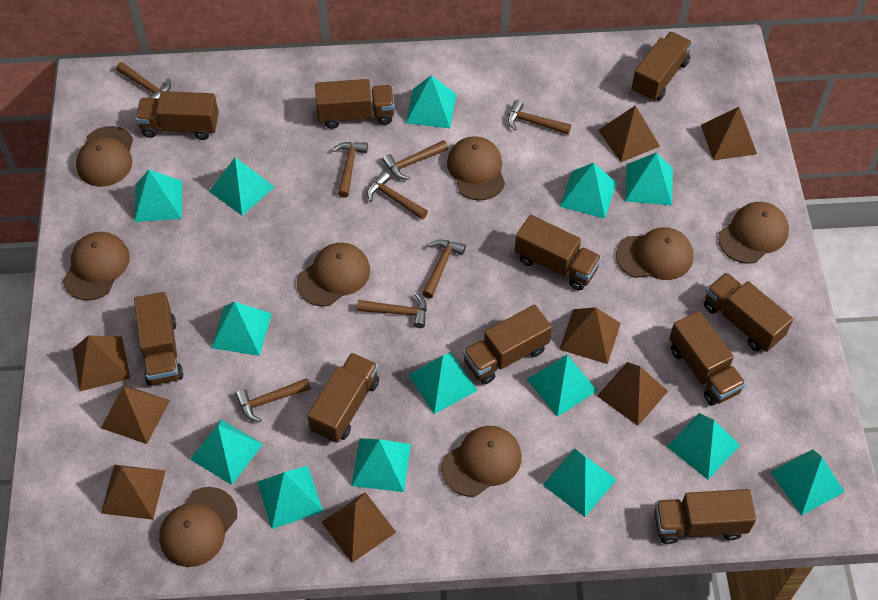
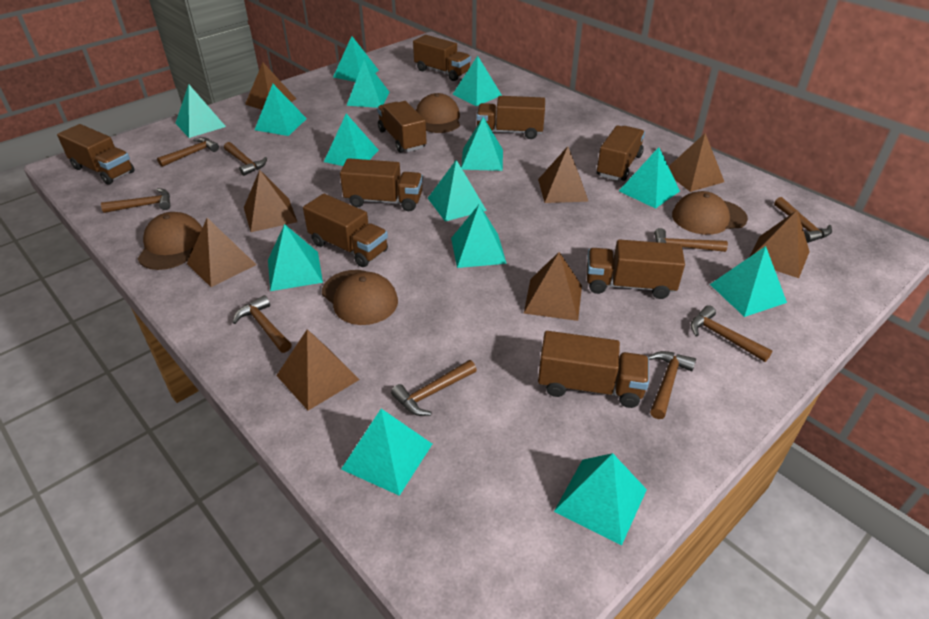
brown cap: 8 -> 4
brown hammer: 8 -> 9
brown truck: 10 -> 9

